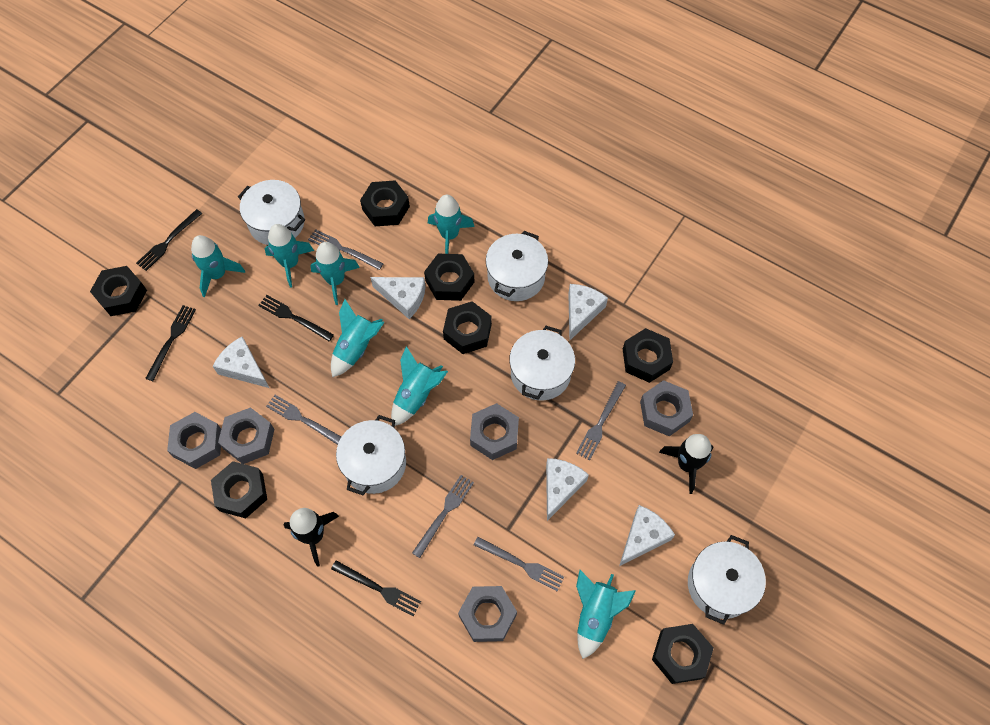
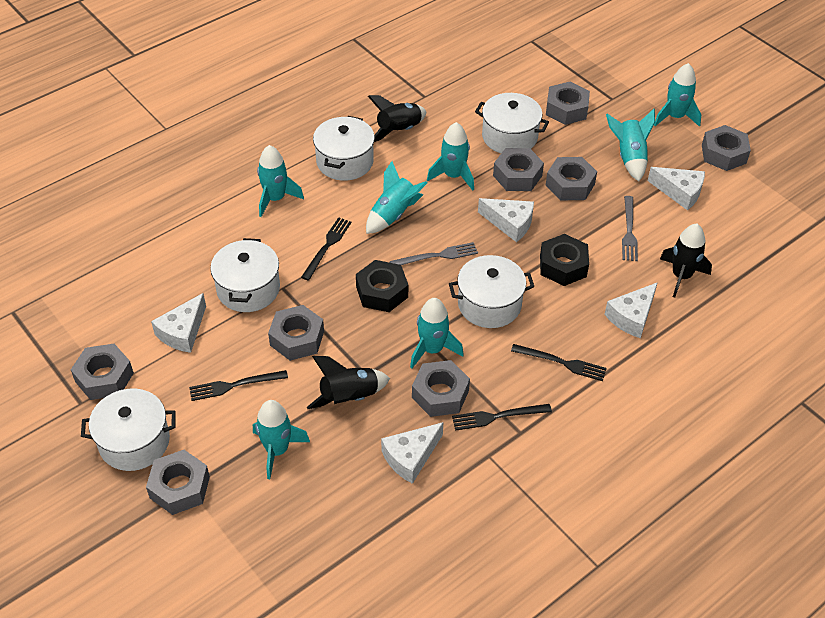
black nut: 7 -> 2
black rocket: 2 -> 3
grey fork: 5 -> 2
grey nut: 5 -> 8

